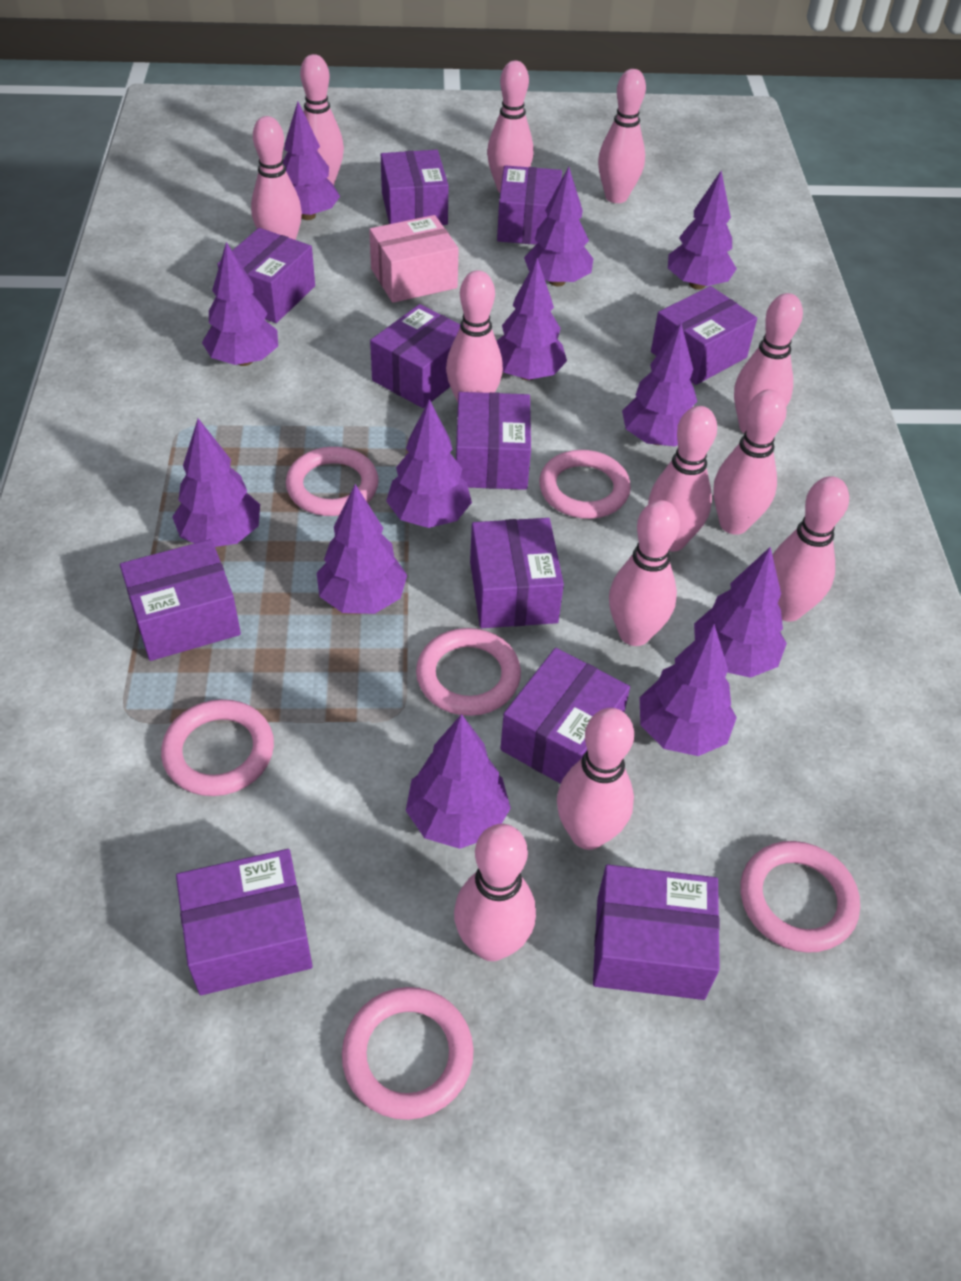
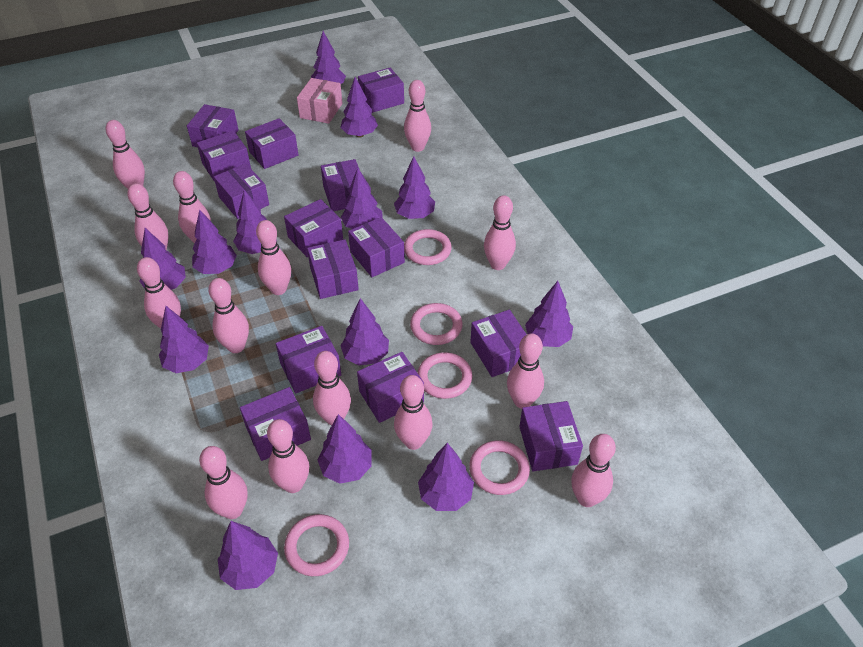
pink bowling pin: 12 -> 14
pink ring: 6 -> 5
purple box: 11 -> 14
purple tree: 12 -> 13

